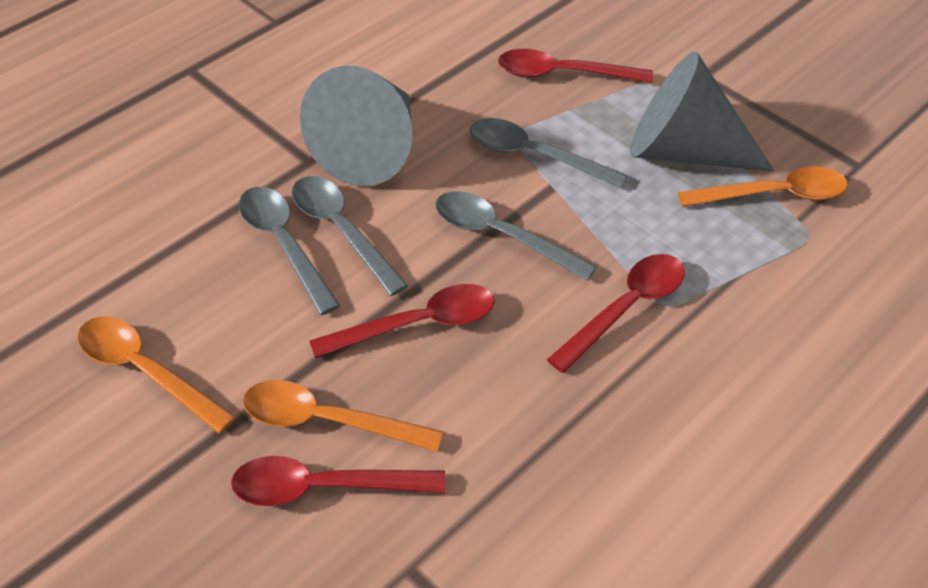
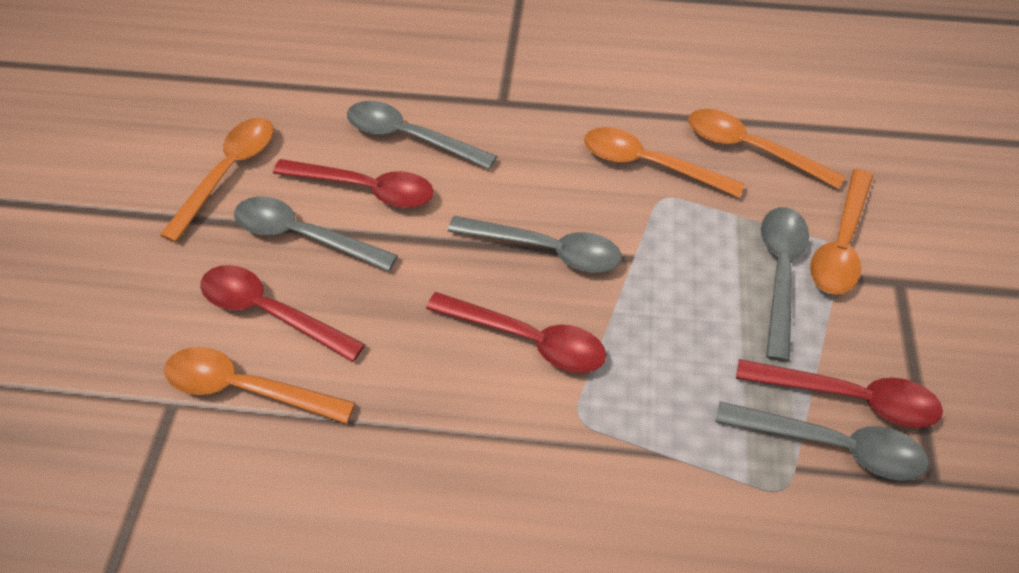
grey cone: 2 -> 0
grey spoon: 4 -> 5
orange spoon: 3 -> 5

